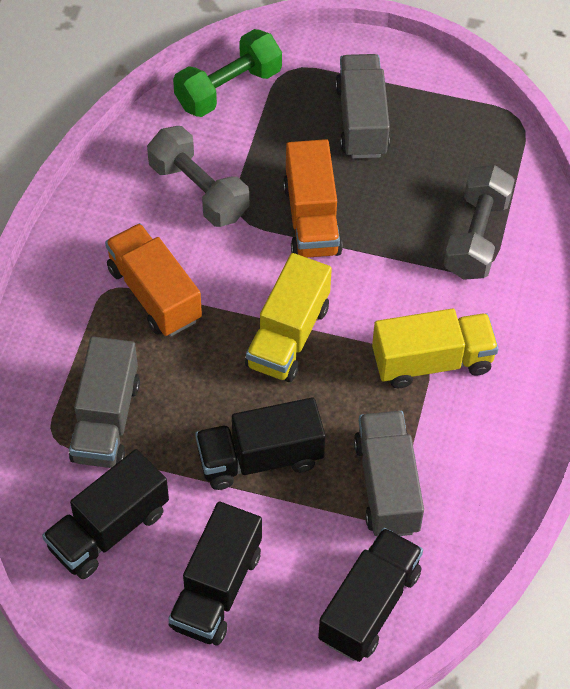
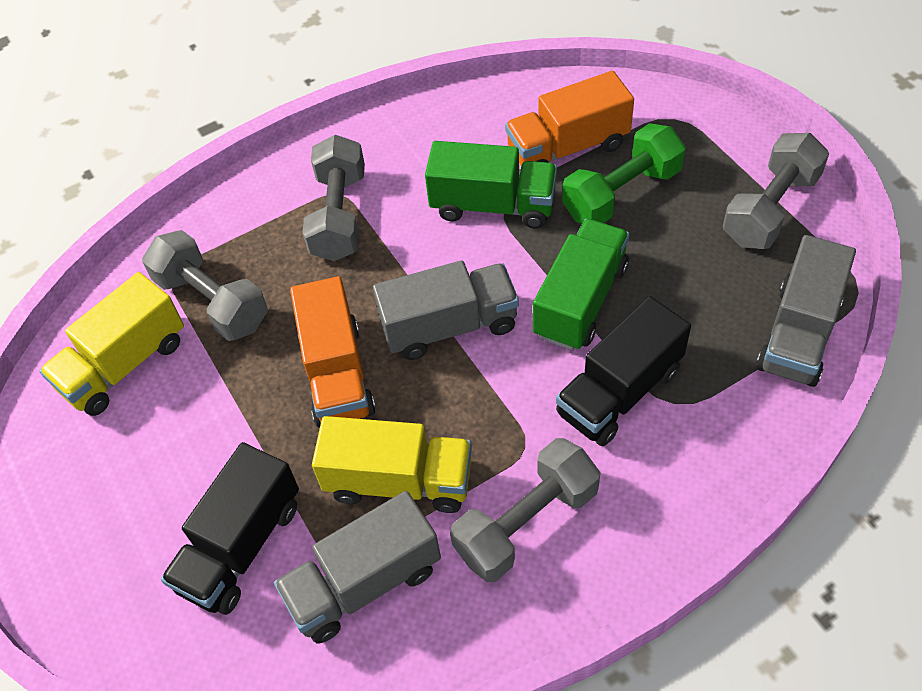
black truck: 4 -> 2
green truck: 0 -> 2
grey dumbbell: 2 -> 4

